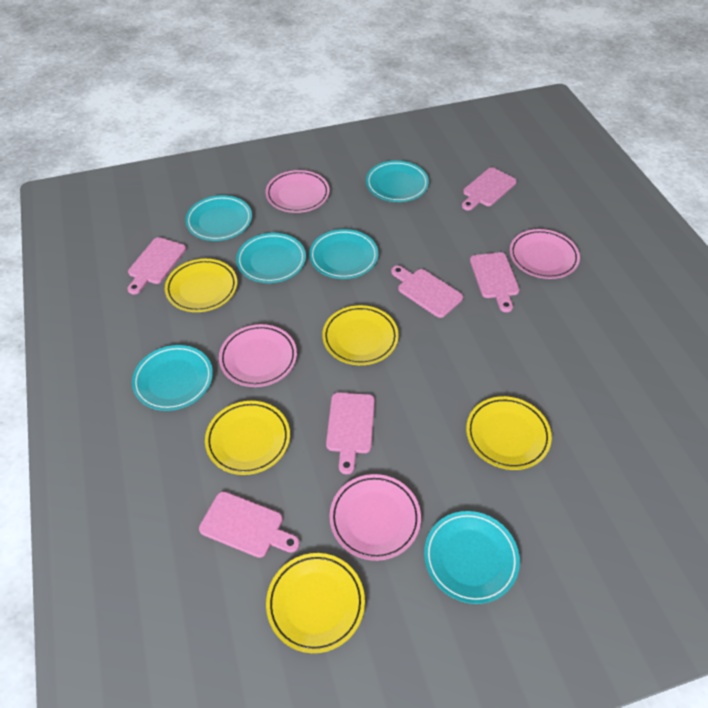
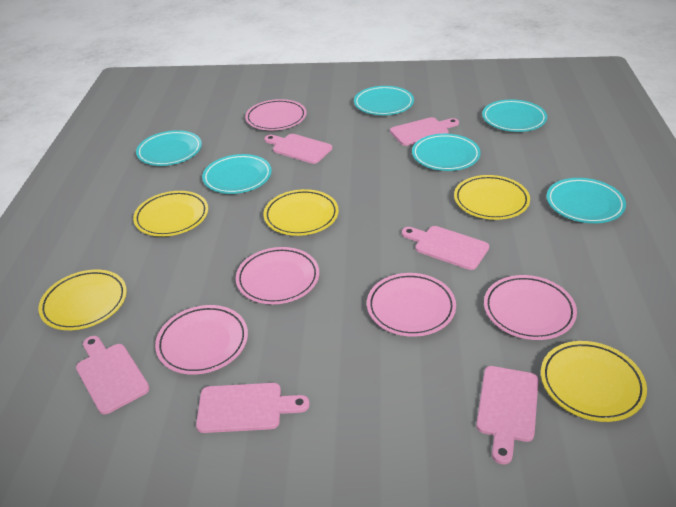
pink plate: 4 -> 5

